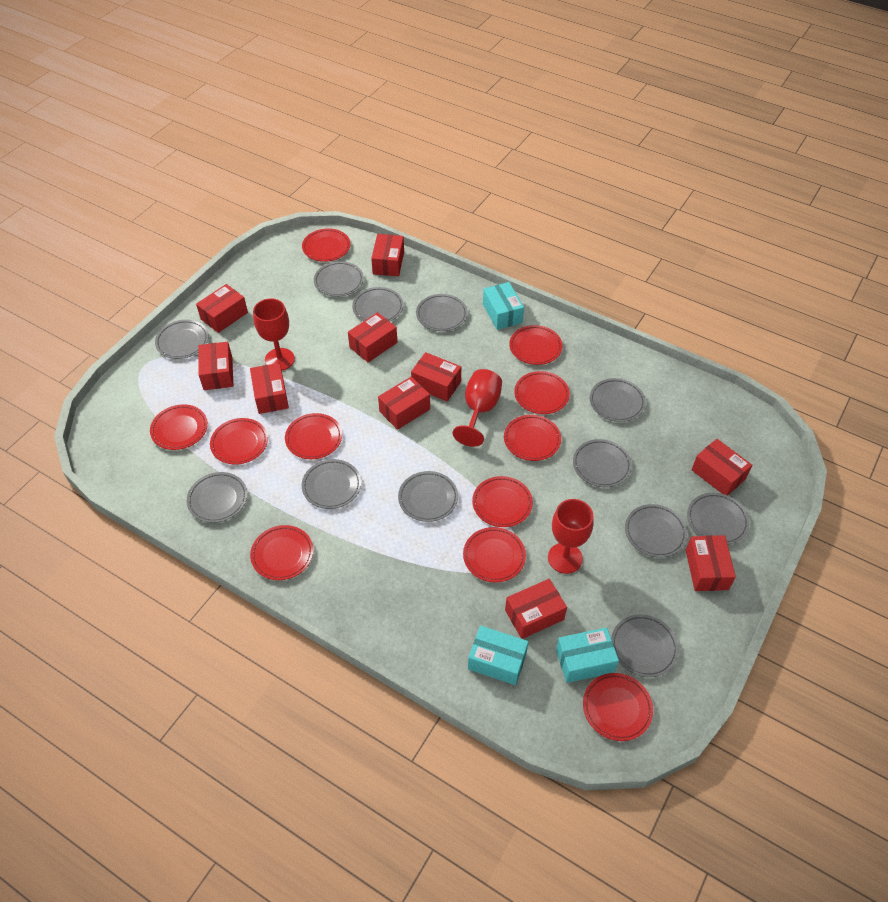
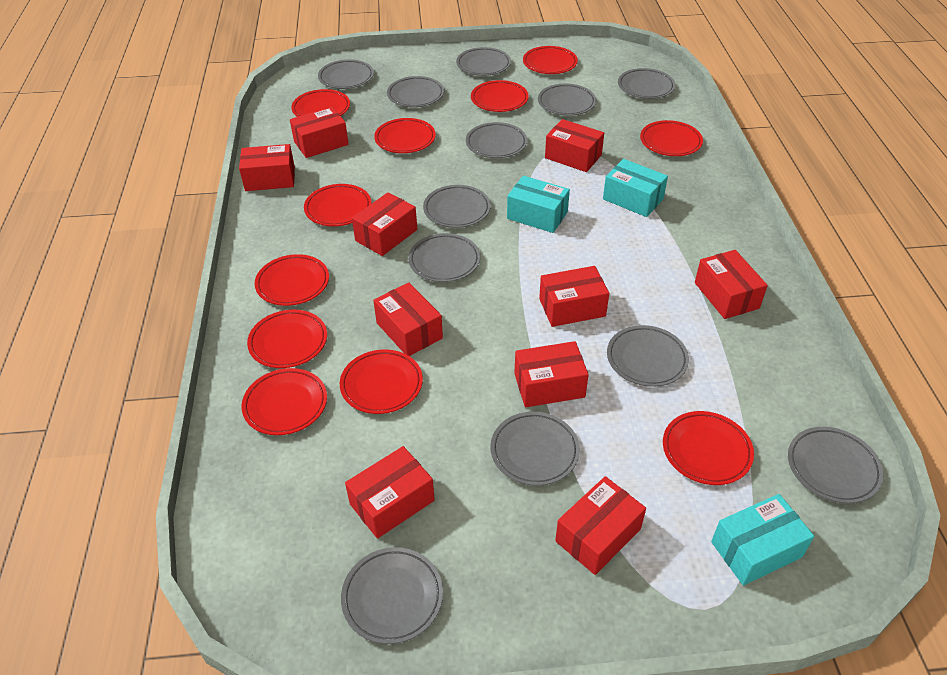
red goblet: 3 -> 0

